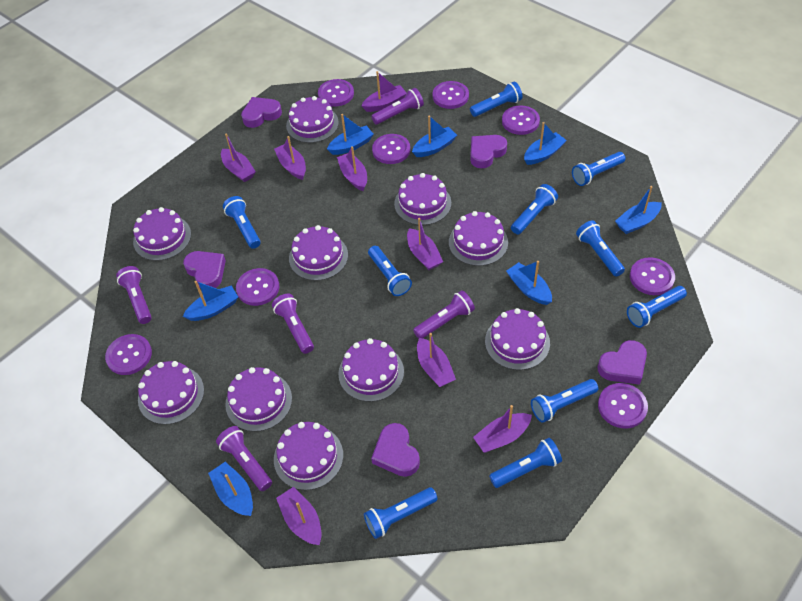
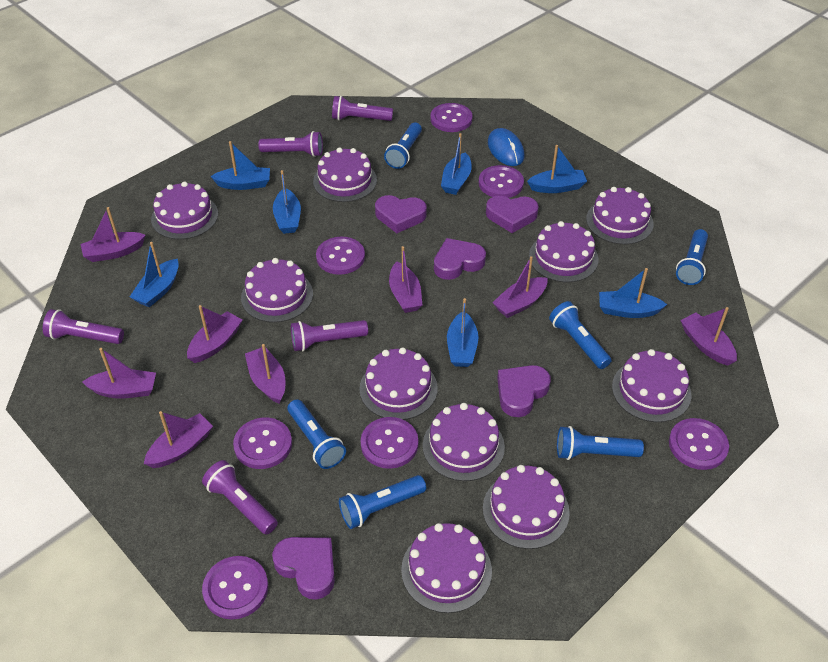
blue flashlight: 10 -> 6
blue mouse: 0 -> 1
purple button: 8 -> 7

